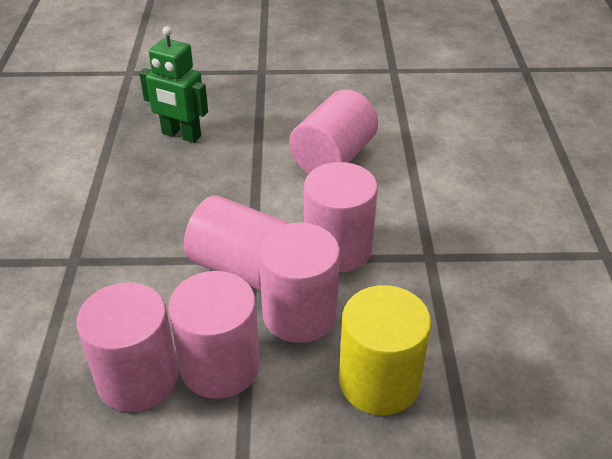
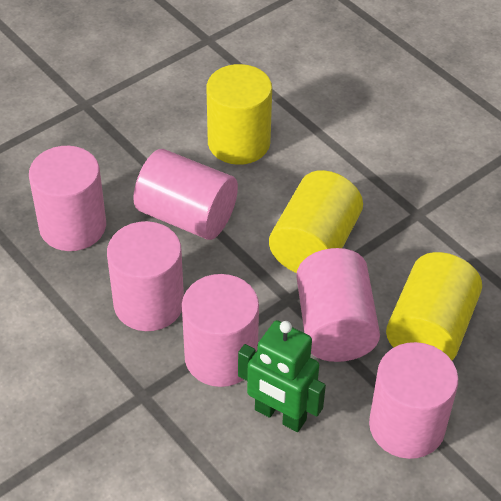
yellow cylinder: 1 -> 3

